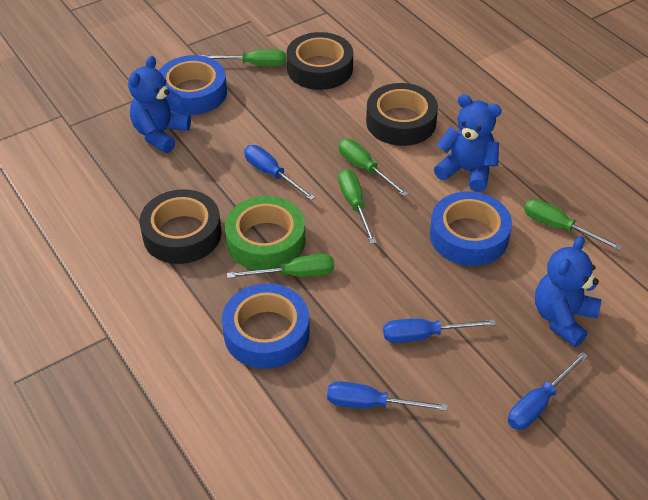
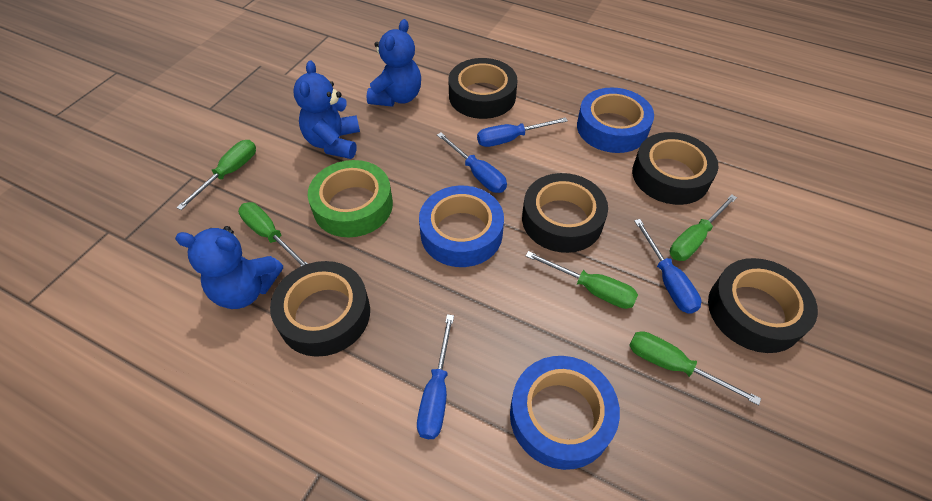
black tape: 3 -> 5

